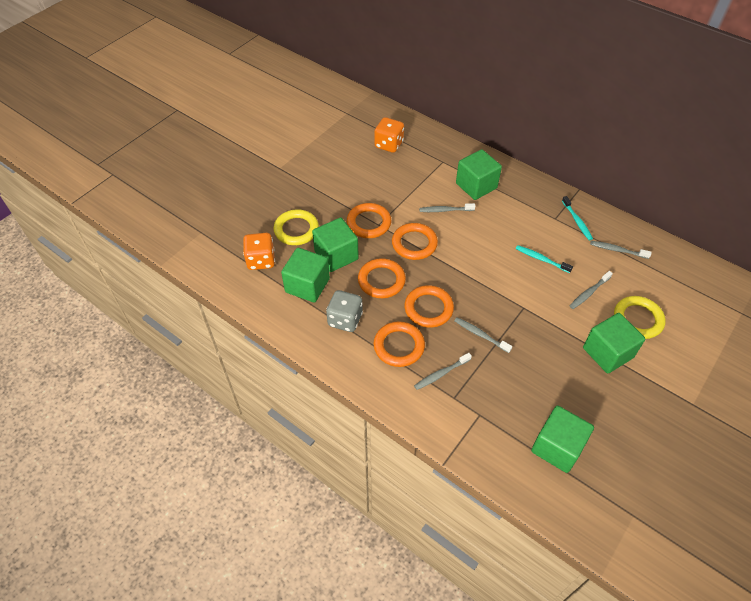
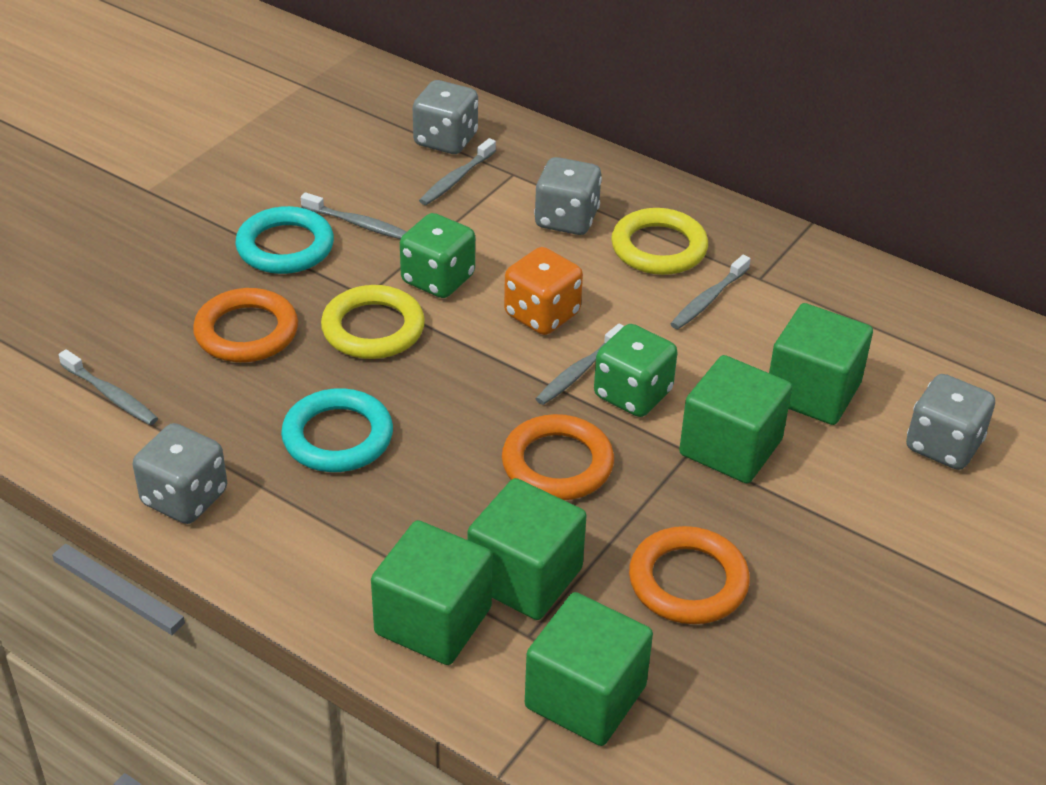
green dice: 0 -> 2
grey dice: 1 -> 4
orange dice: 2 -> 1
orange ring: 5 -> 3
turquoise ring: 0 -> 2
turquoise toothbrush: 2 -> 0

